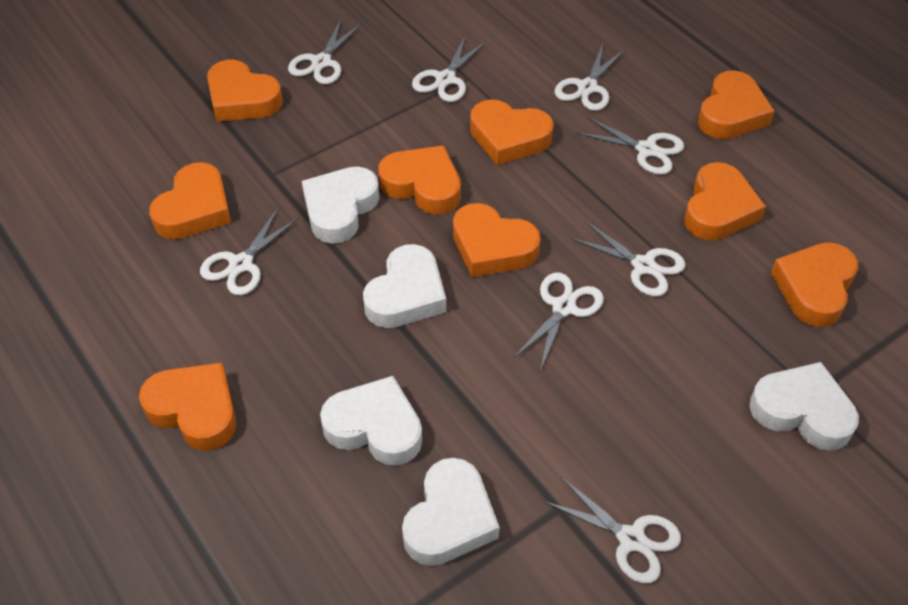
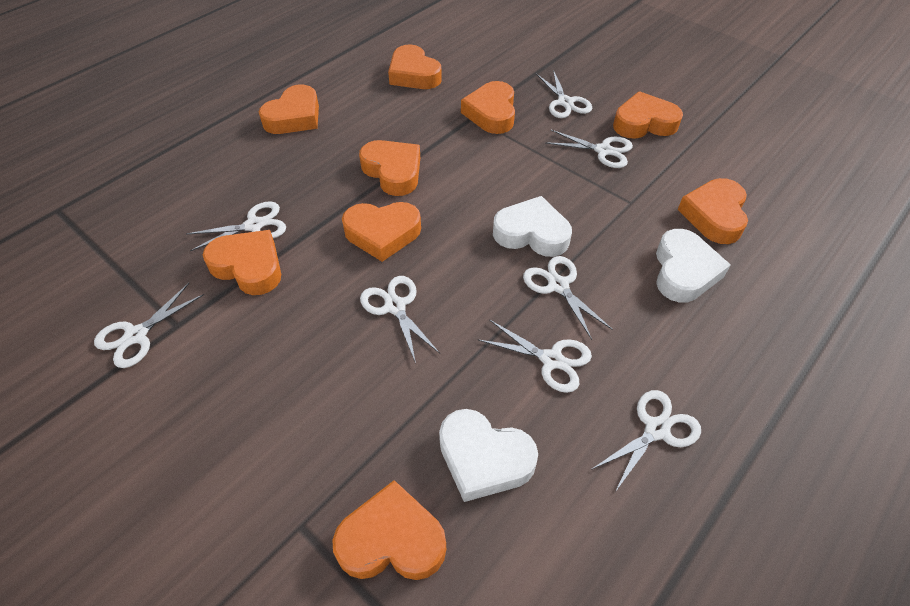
white heart: 5 -> 3

